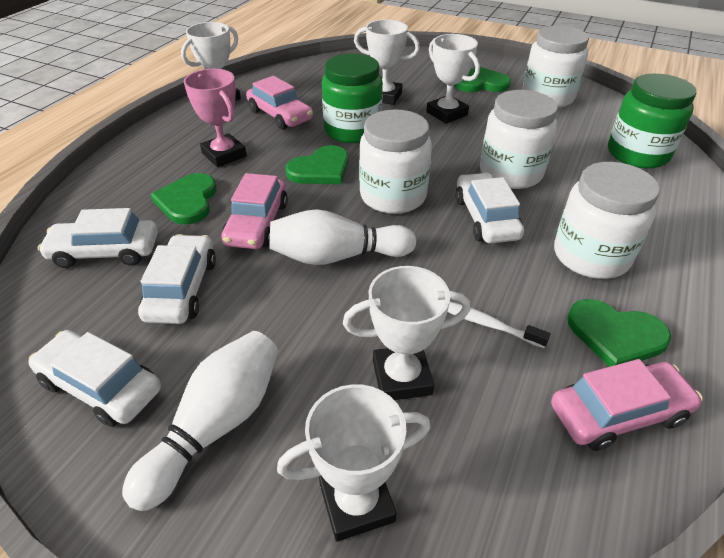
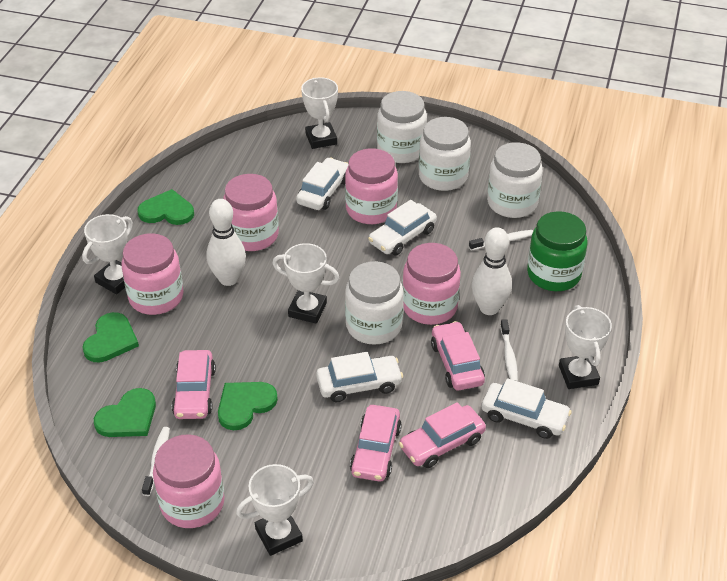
green jar: 2 -> 1
pink car: 3 -> 4
pink jar: 0 -> 5
pink trophy: 1 -> 0
white toothbrush: 1 -> 3

